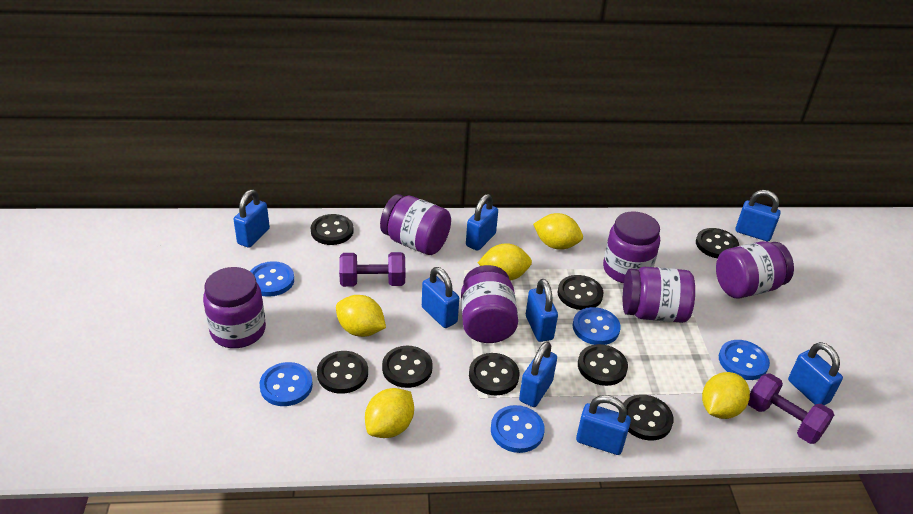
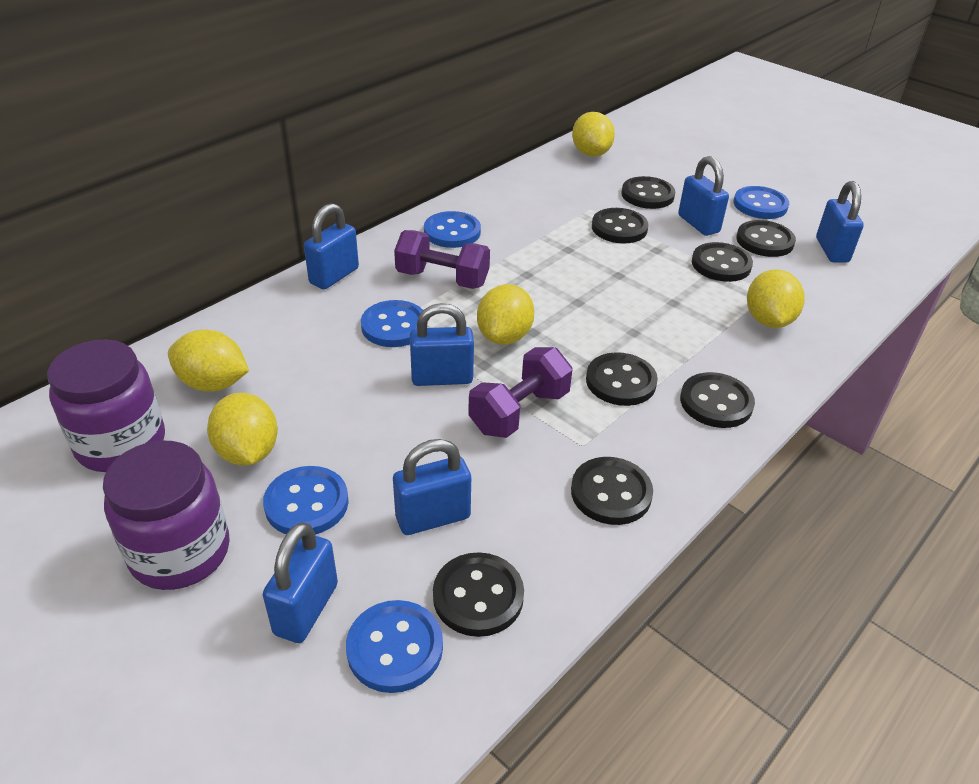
blue padlock: 8 -> 6
purple jar: 6 -> 2

